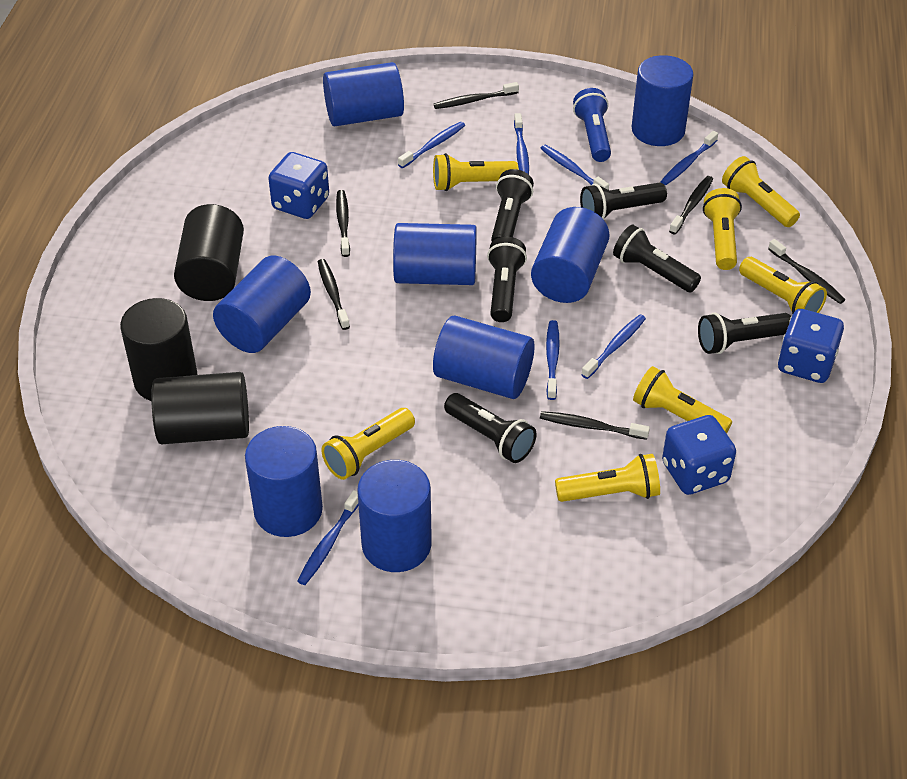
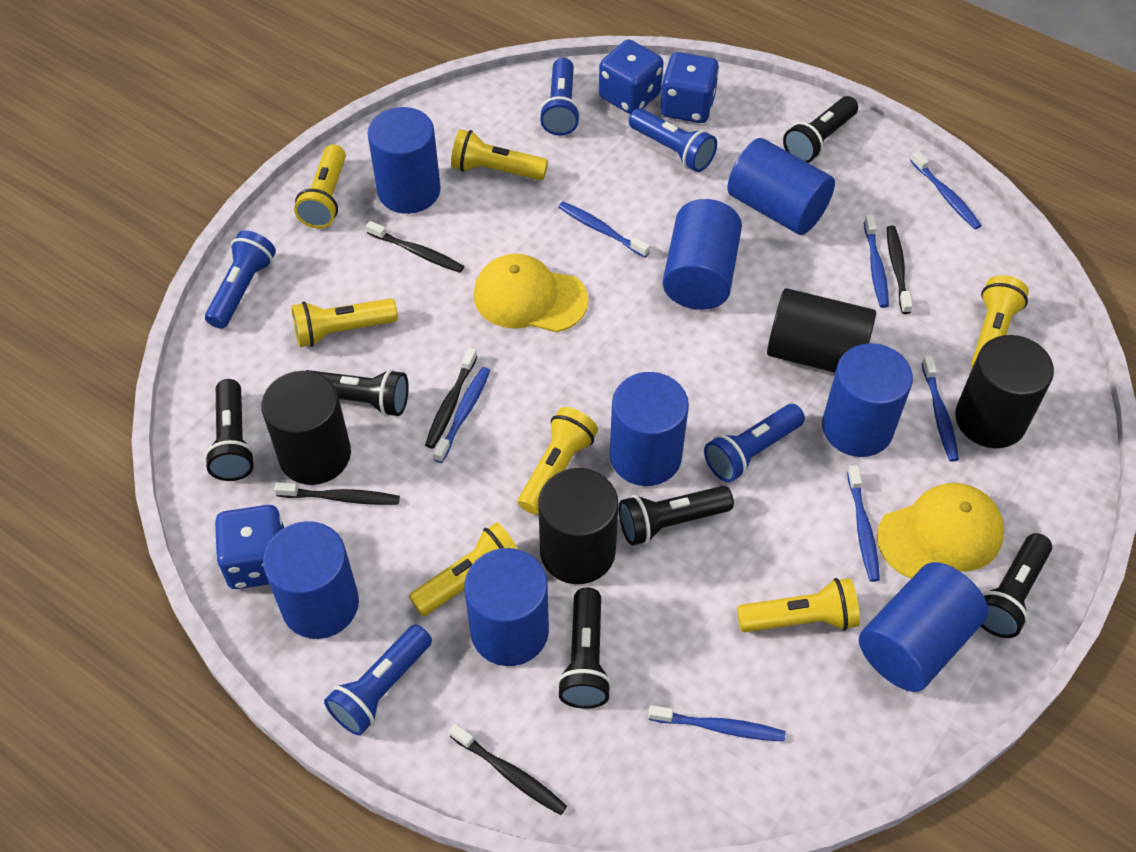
black cylinder: 3 -> 4
black toothbrush: 6 -> 5
blue flashlight: 1 -> 5
yellow cap: 0 -> 2

